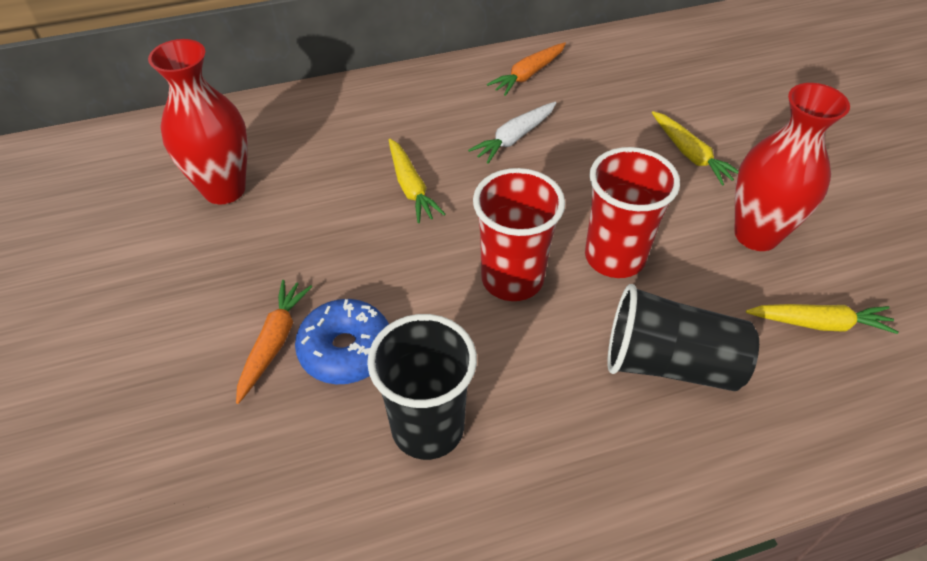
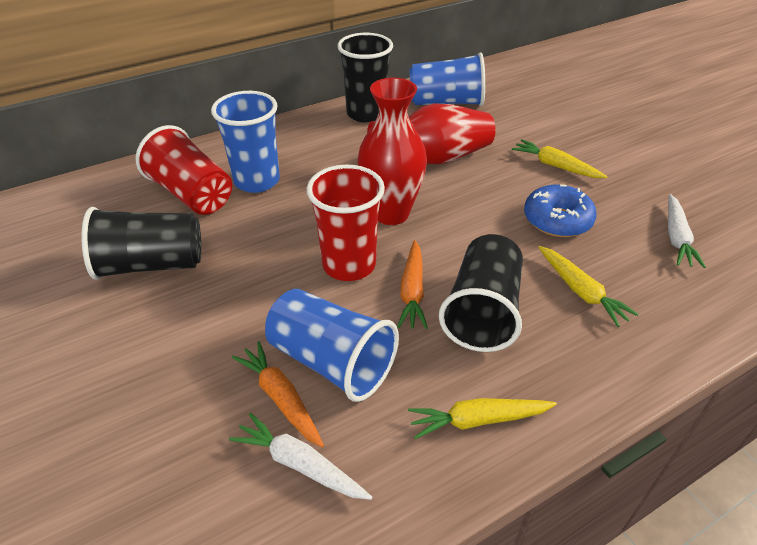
black cup: 2 -> 3
blue cup: 0 -> 3
white carrot: 1 -> 2

